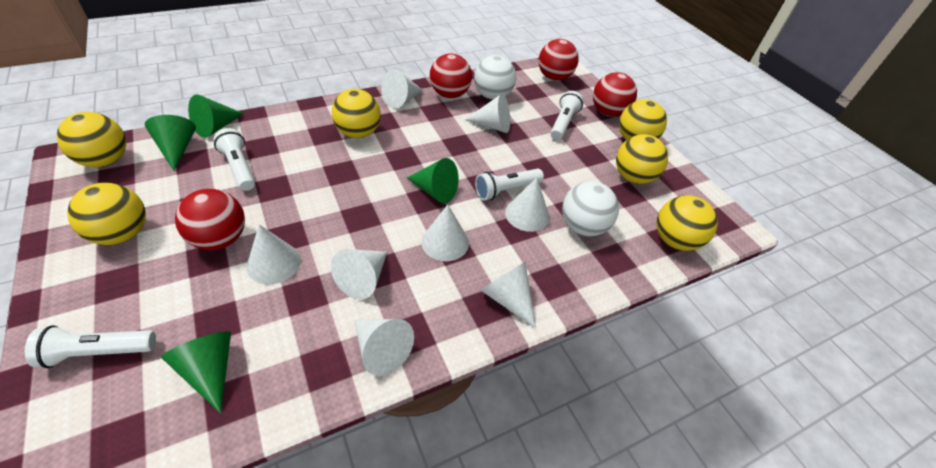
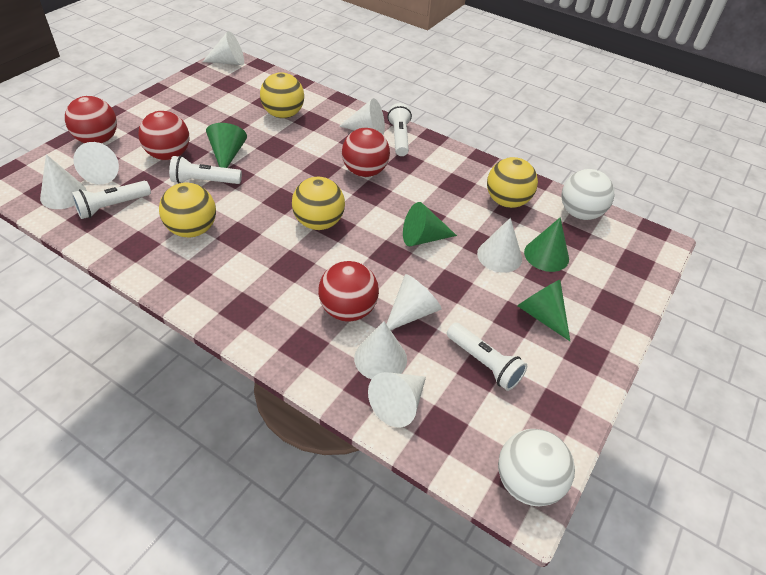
yellow ball: 6 -> 4

